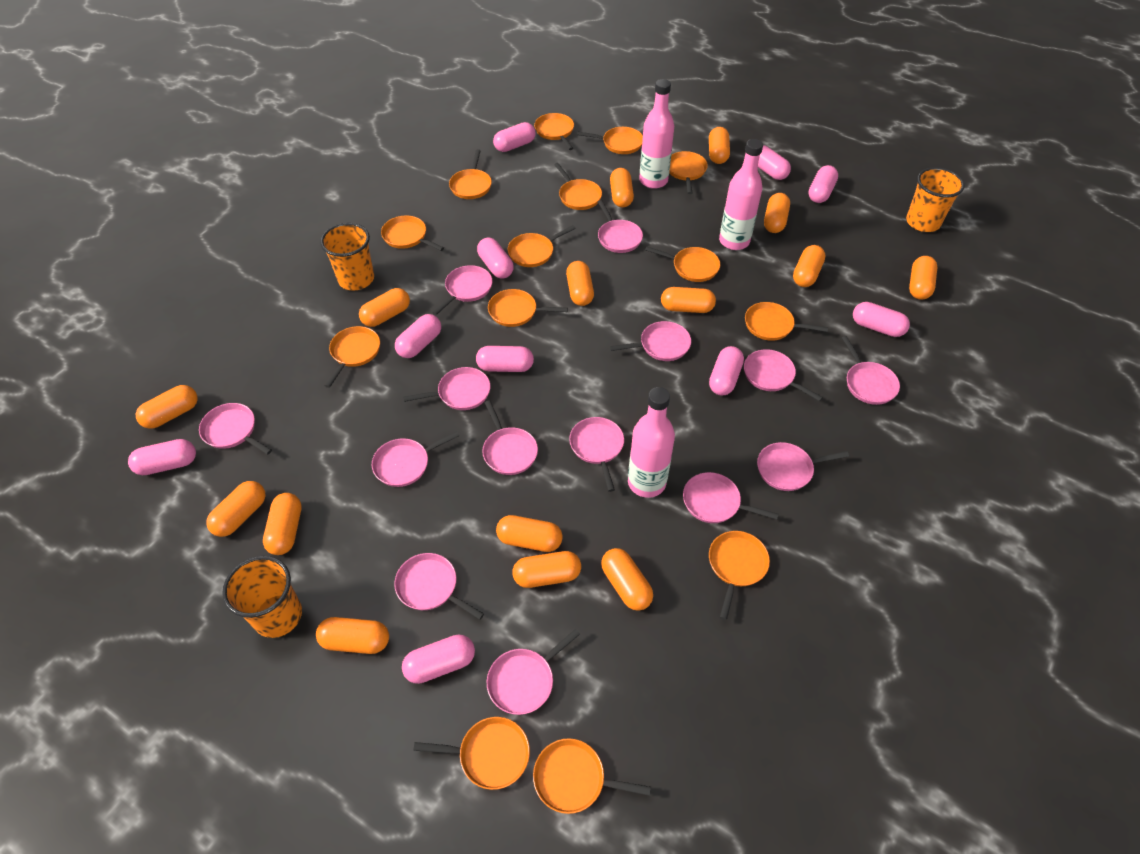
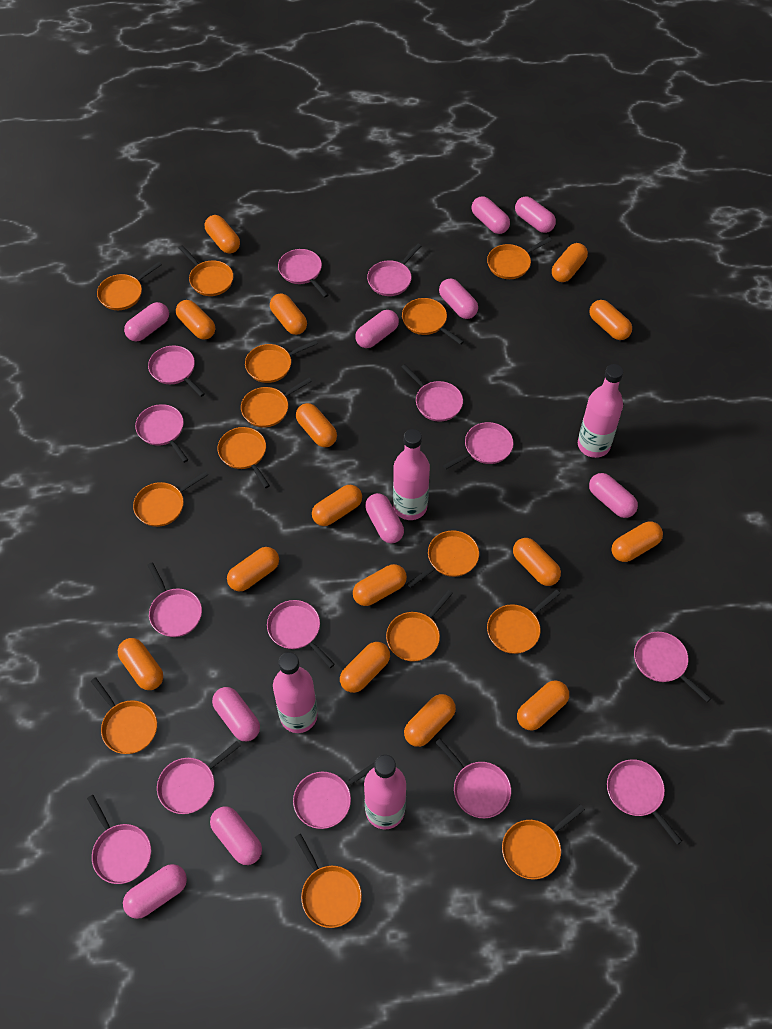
orange cup: 3 -> 0
pink bottle: 3 -> 4

